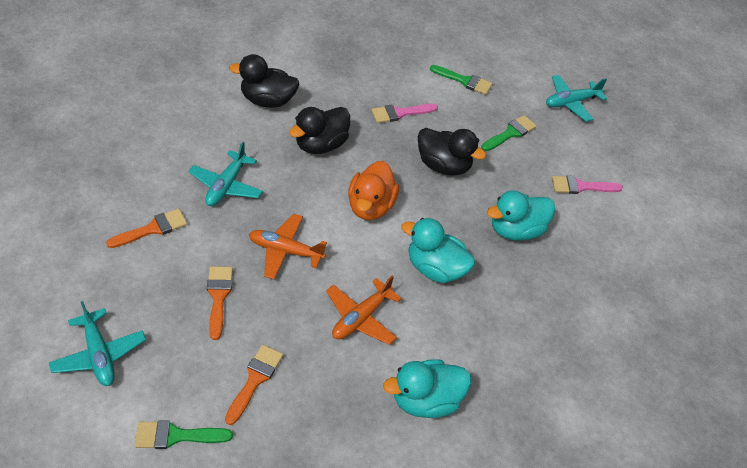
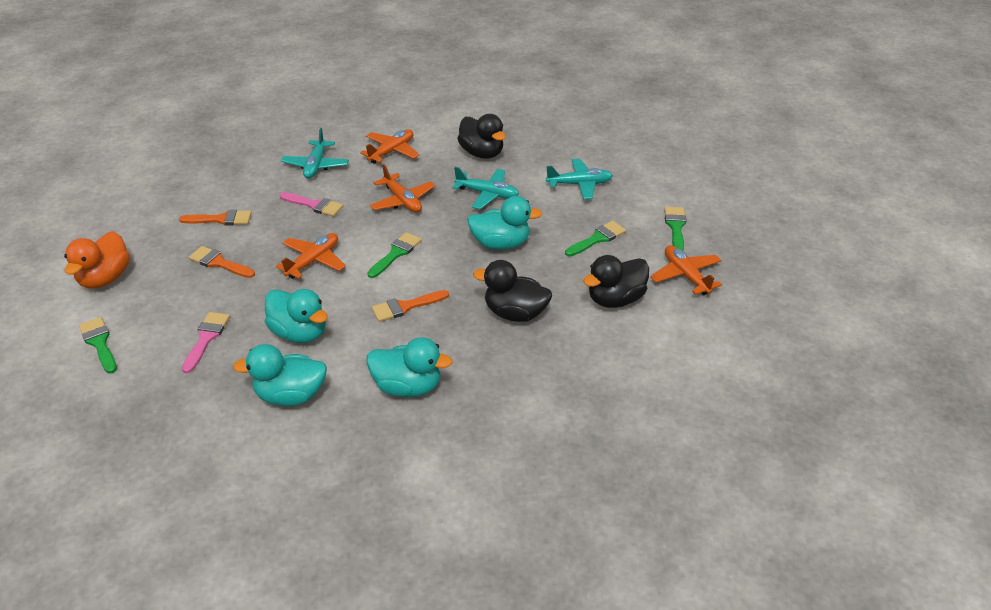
green brush: 3 -> 4
orange plane: 2 -> 4
turquoise duck: 3 -> 4

